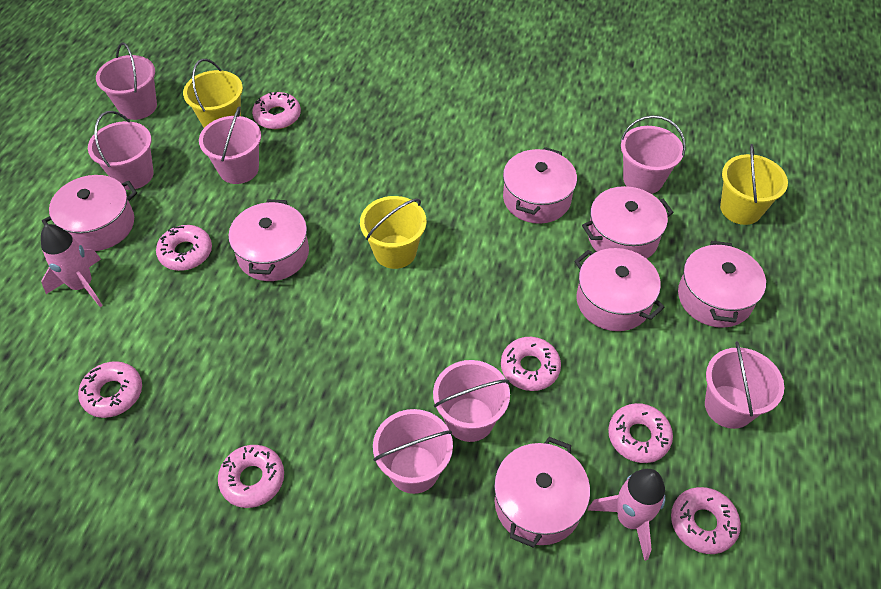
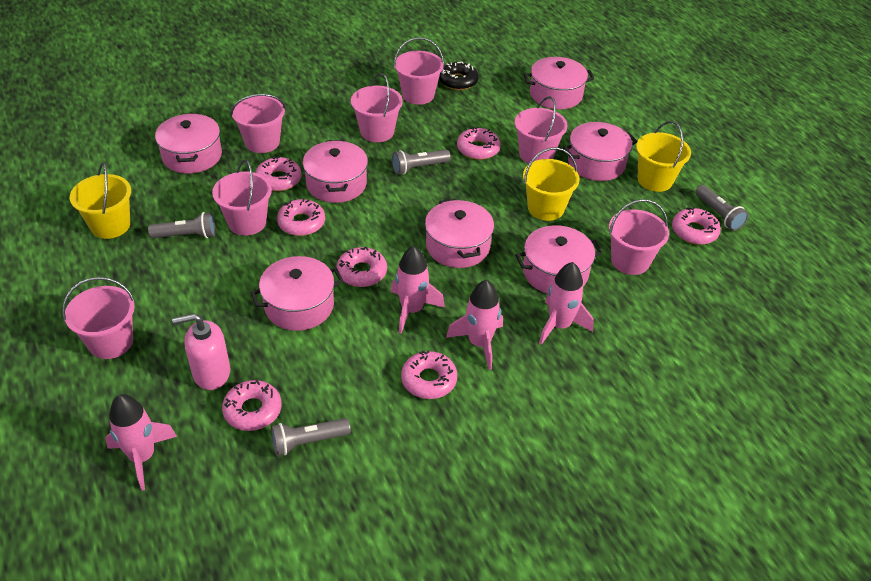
black donut: 0 -> 1
grey flashlight: 0 -> 4
pink rocket: 2 -> 4
pink soap dispenser: 0 -> 1

